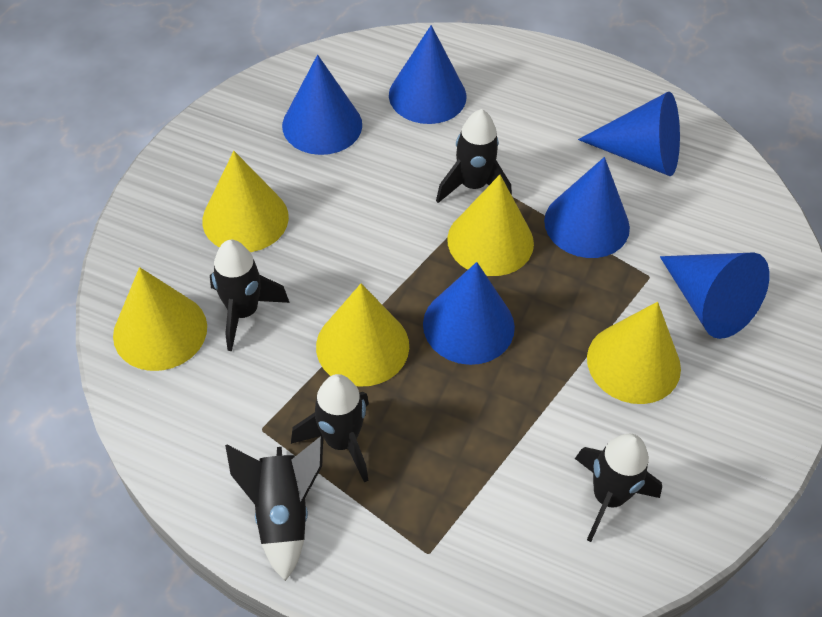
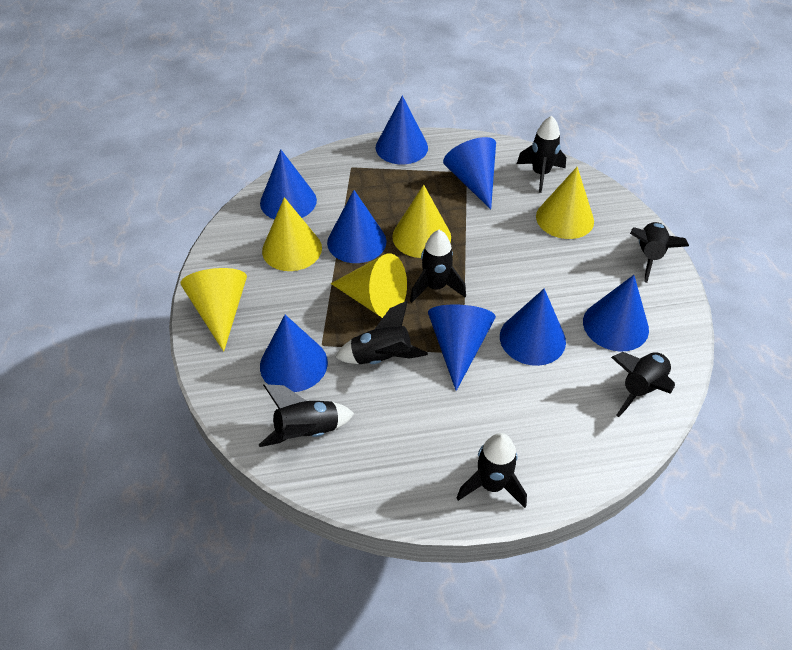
black rocket: 5 -> 7
blue cone: 6 -> 8

